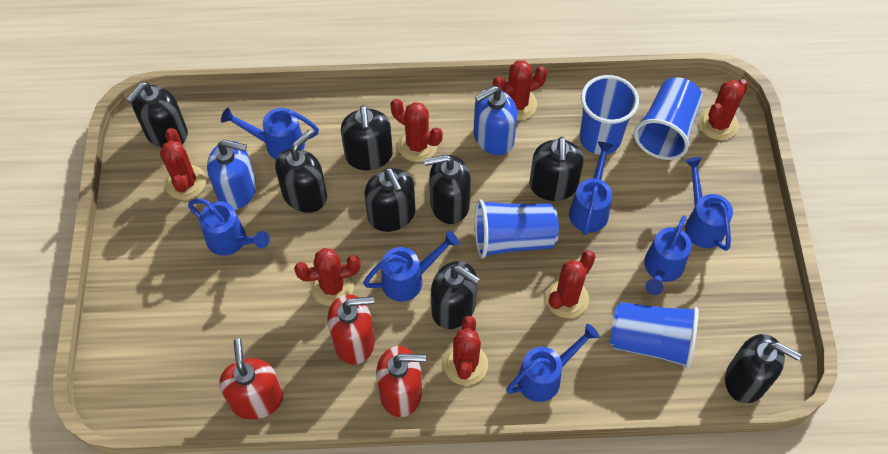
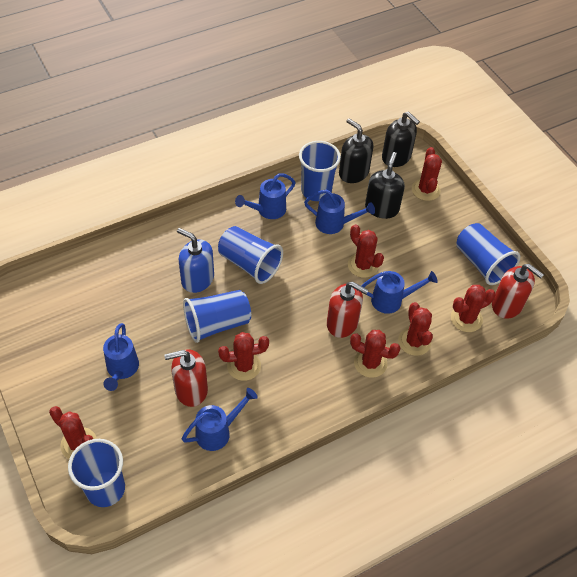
black soap dispenser: 8 -> 3
blue cup: 4 -> 5
blue soap dispenser: 2 -> 1
blue watering can: 7 -> 5

